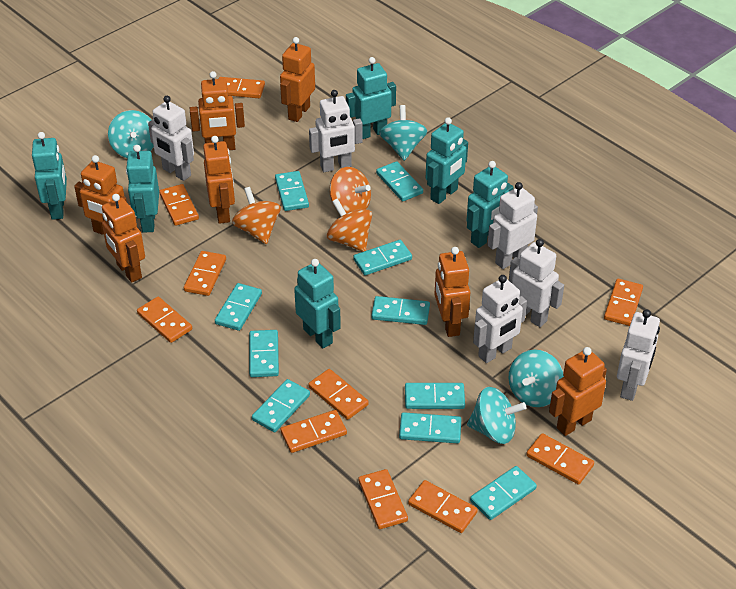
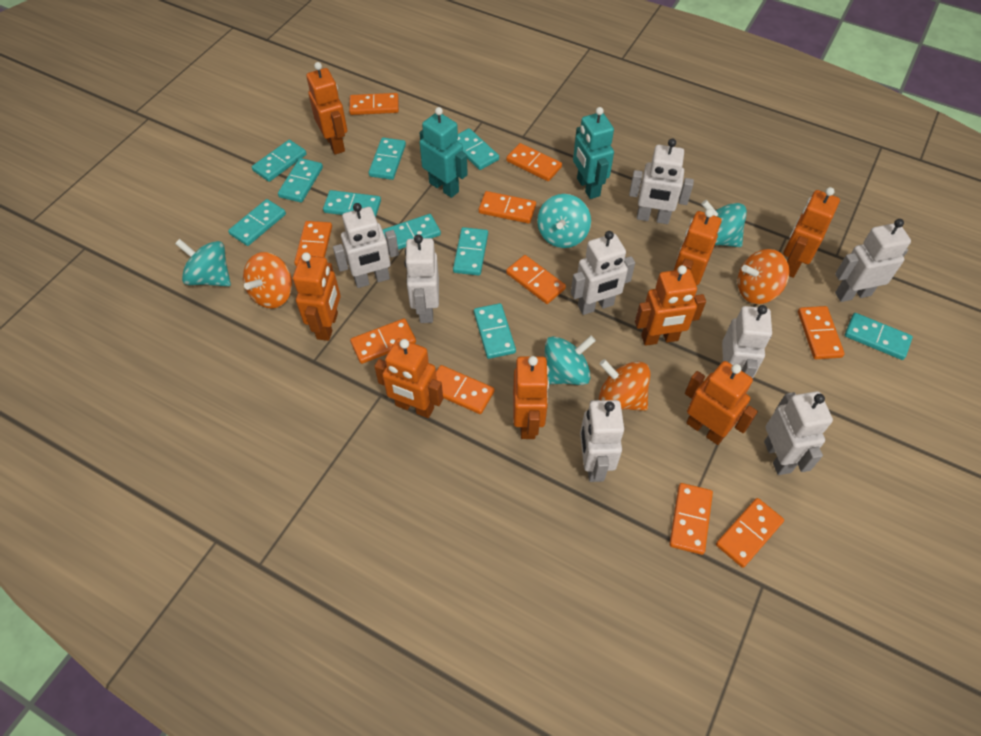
orange robot: 7 -> 8
turquoise robot: 6 -> 2
white robot: 6 -> 8

